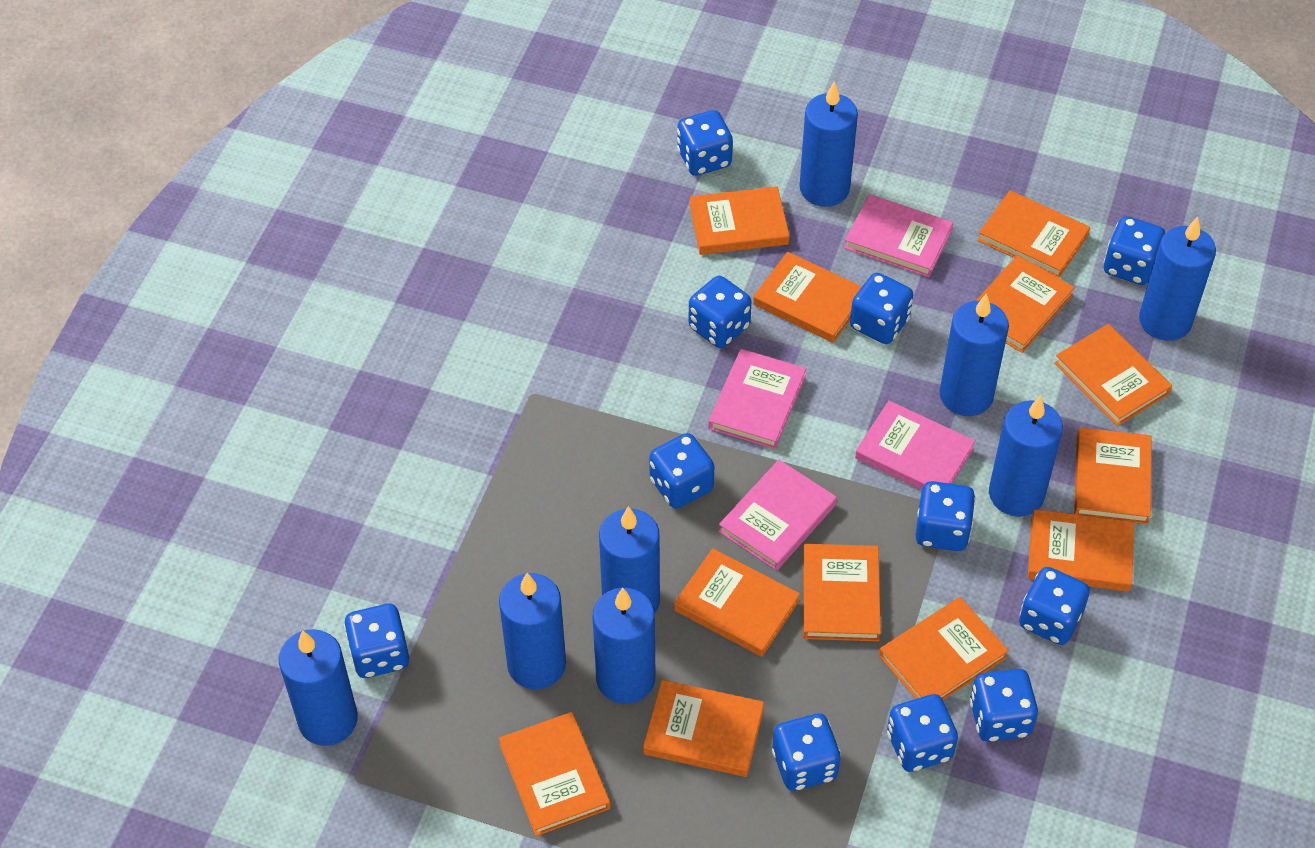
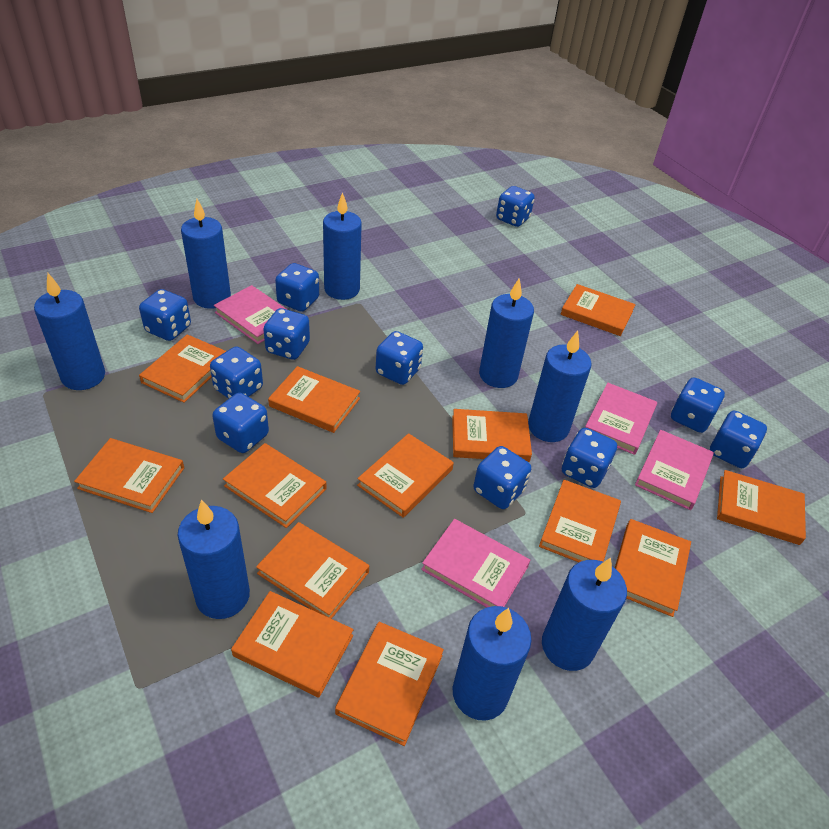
orange book: 12 -> 13

